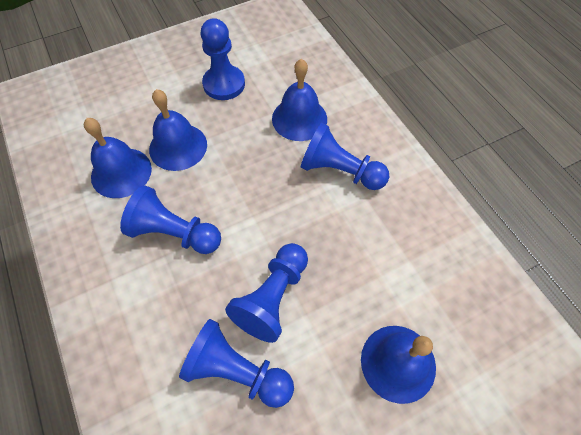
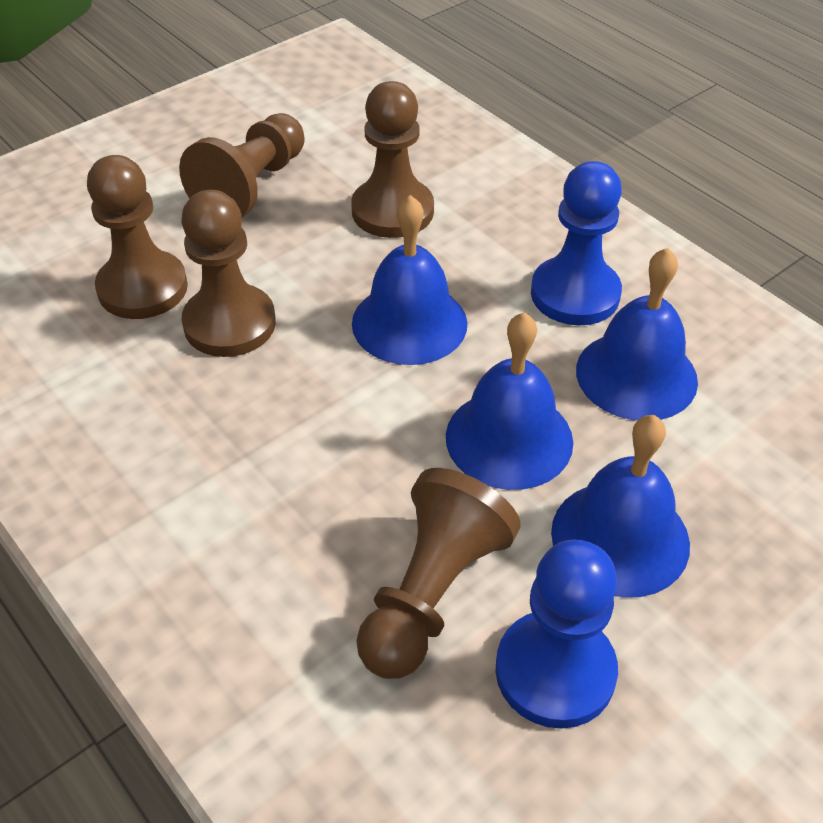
blue pawn: 5 -> 2
brown pawn: 0 -> 5

